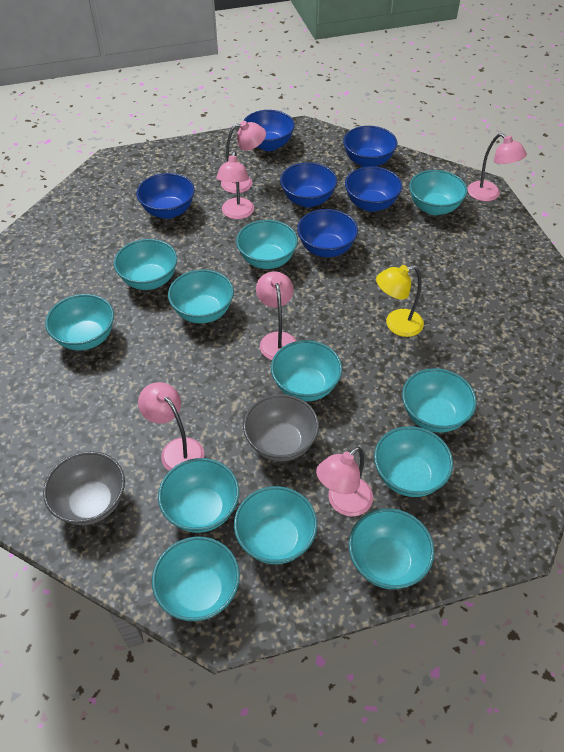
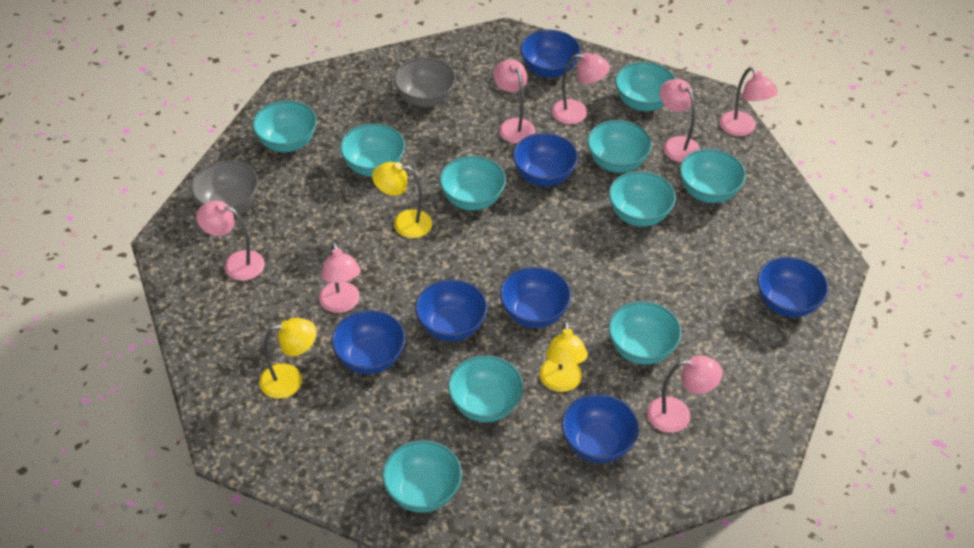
blue bowl: 6 -> 7
pink lamp: 6 -> 7
turquoise bowl: 12 -> 10
yellow lamp: 1 -> 3

